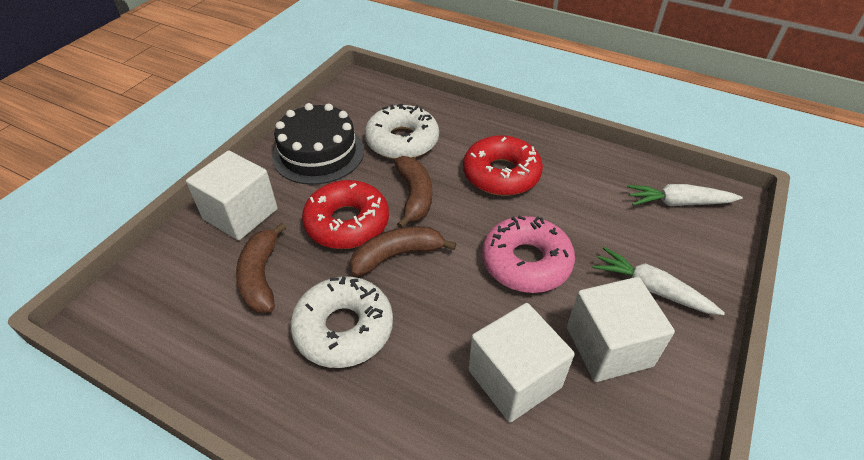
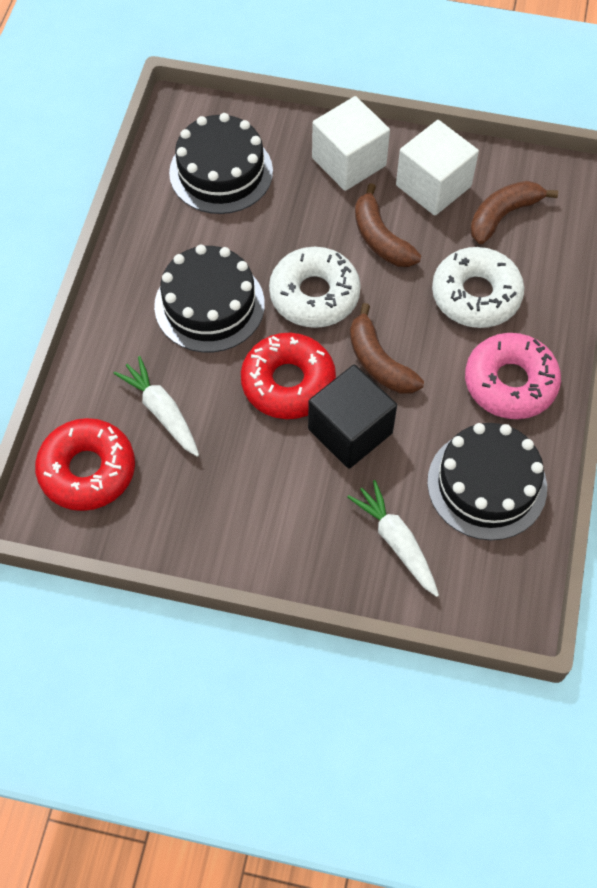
black cake: 1 -> 3
black cube: 0 -> 1
white cube: 3 -> 2

